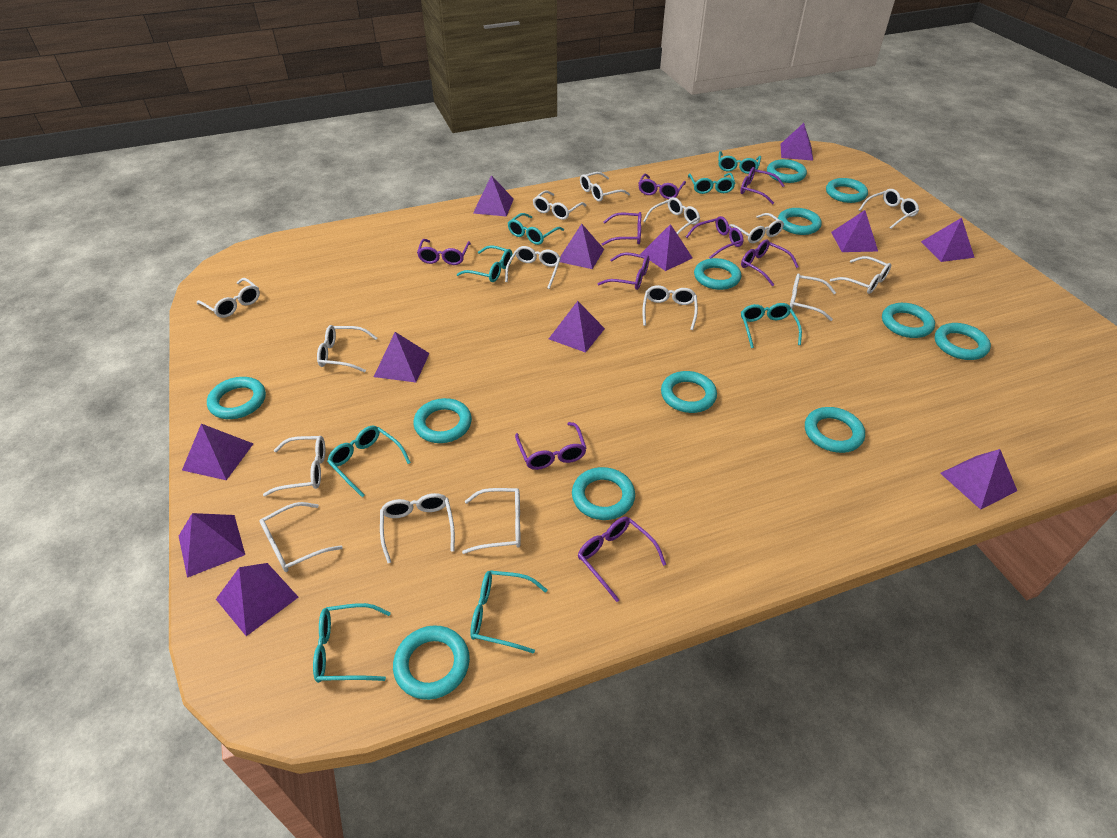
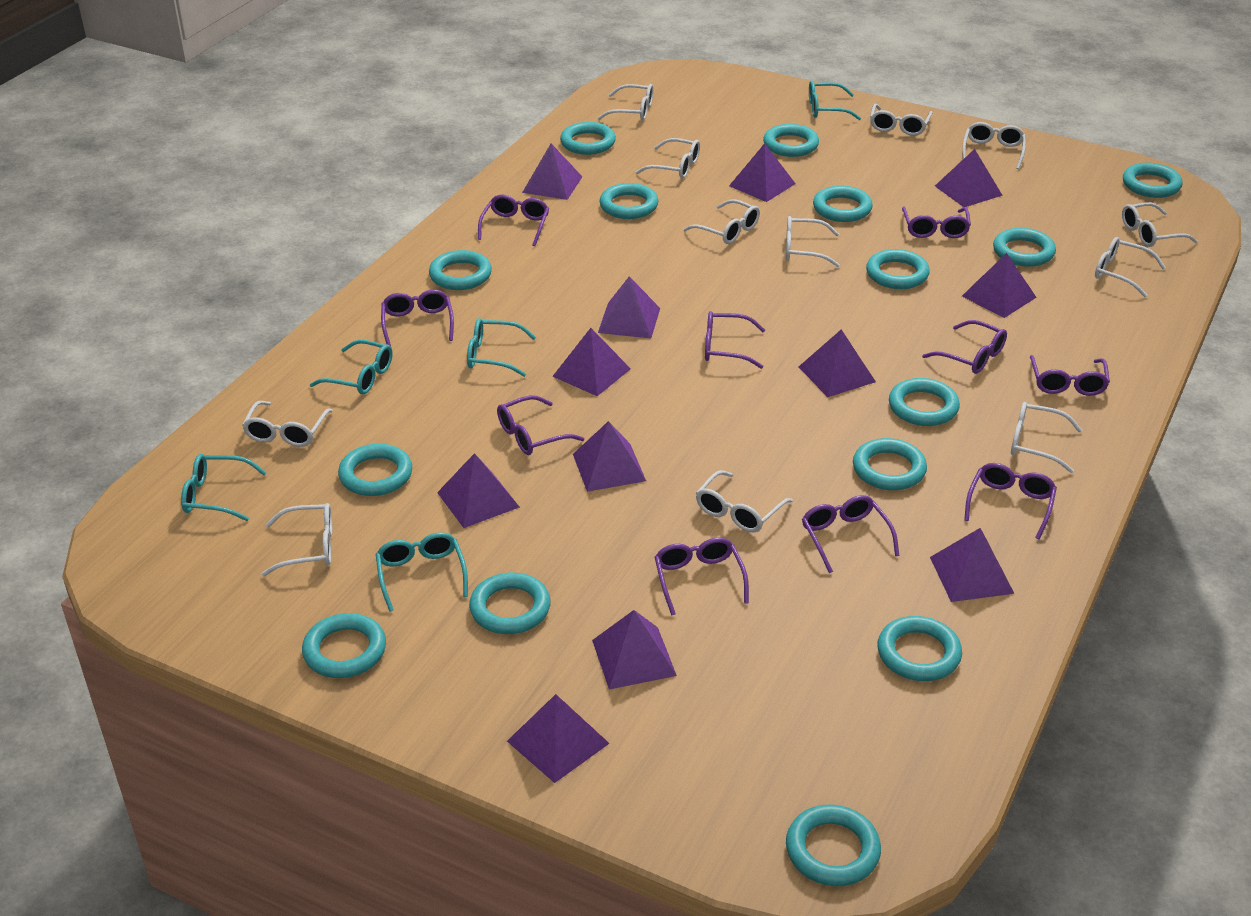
purple glasses: 9 -> 10
turquoise glasses: 8 -> 5
turquoise ring: 12 -> 15
white glasses: 15 -> 12

